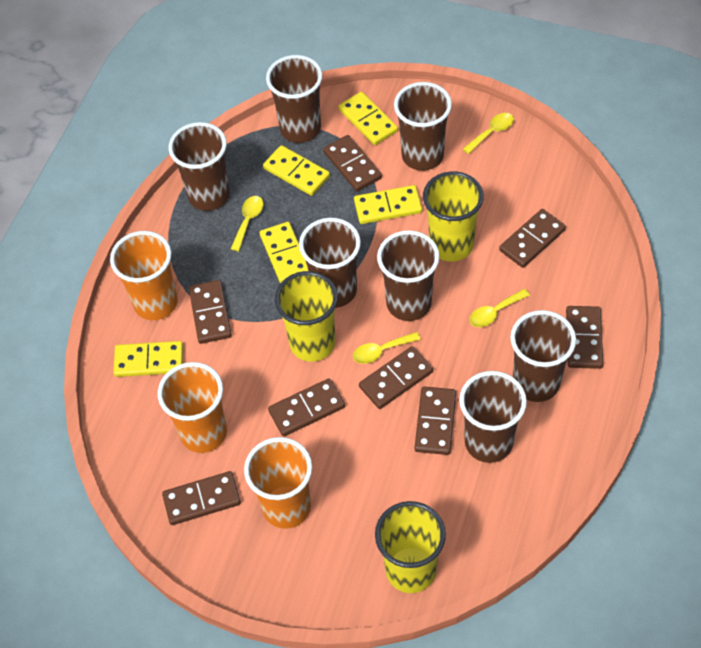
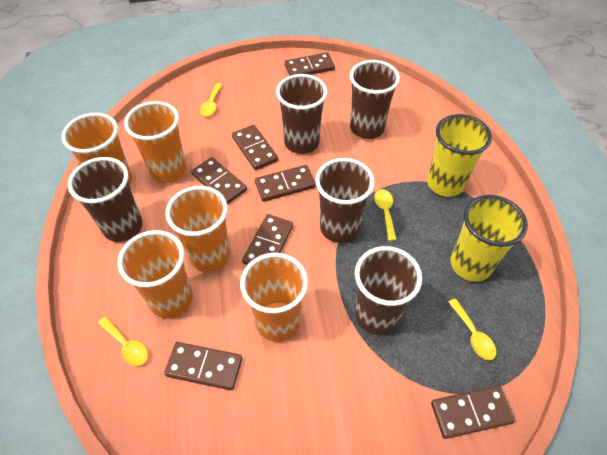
brown cup: 7 -> 5
brown domino: 8 -> 7
orange cup: 3 -> 5
yellow cup: 3 -> 2
yellow domino: 5 -> 0

